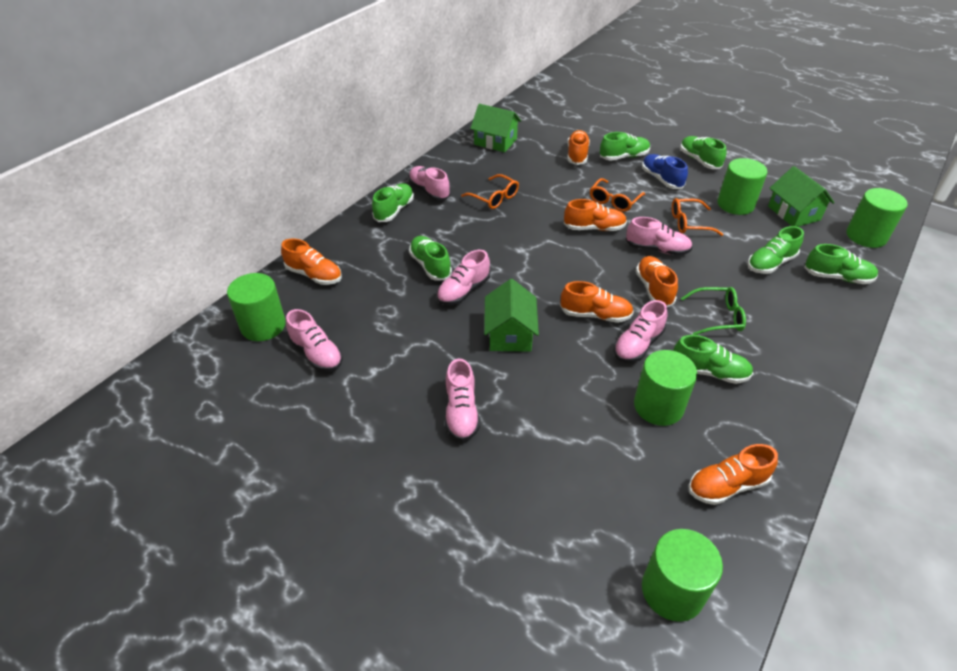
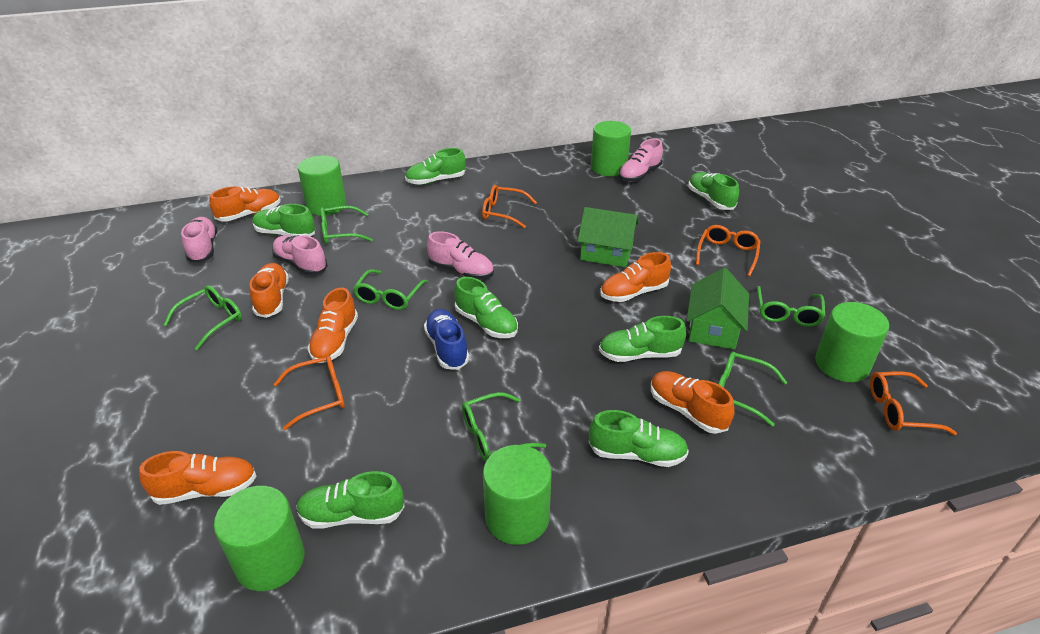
green glasses: 1 -> 6
green house: 3 -> 2
orange glasses: 3 -> 4
pink shoe: 6 -> 4

